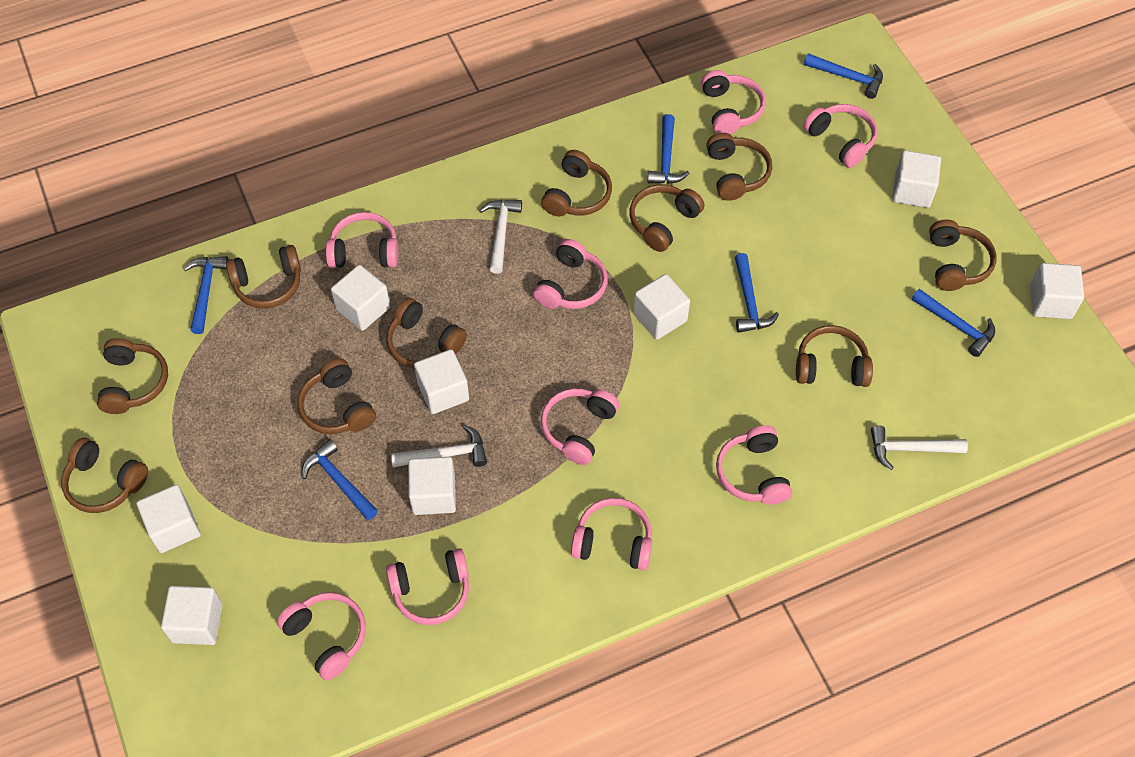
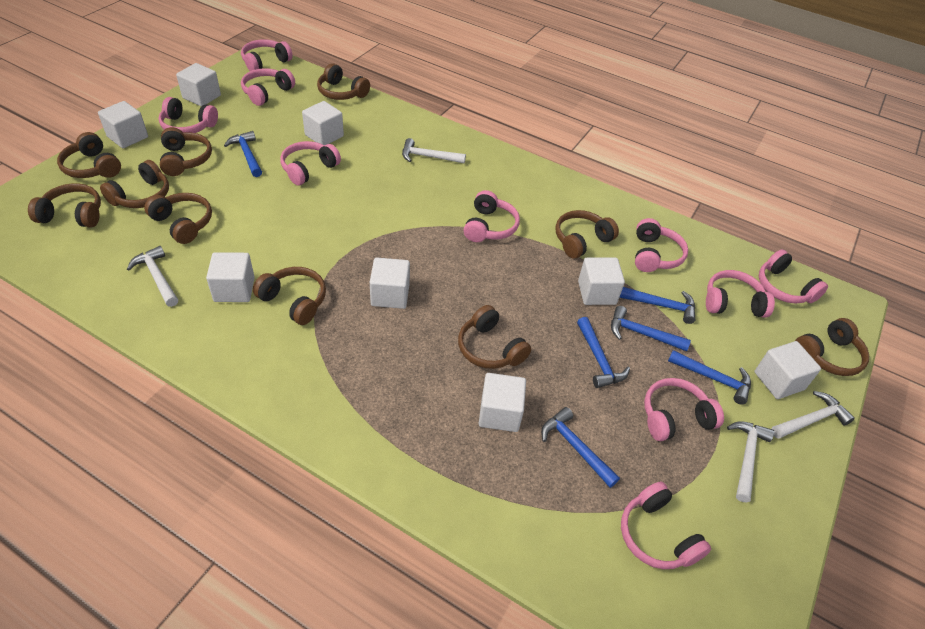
pink headphones: 9 -> 10
white hammer: 3 -> 4

